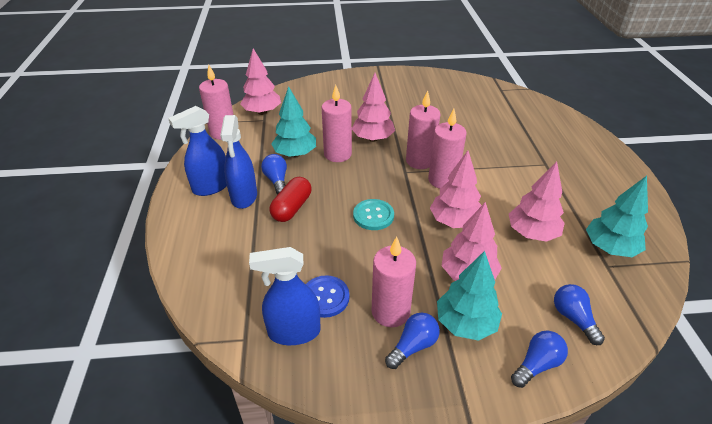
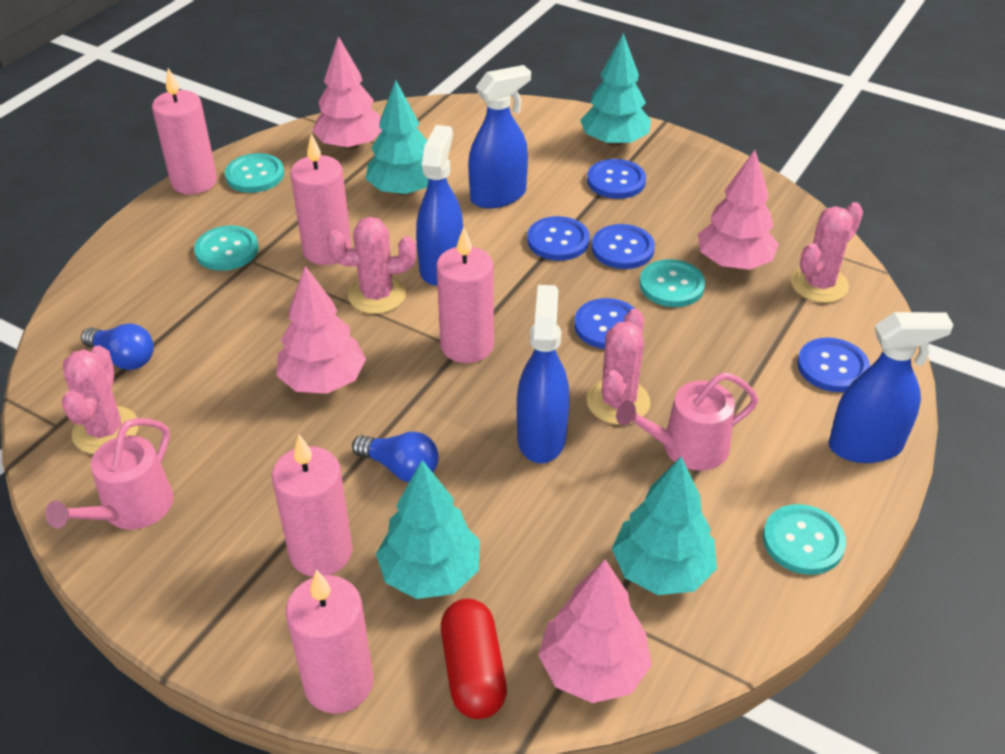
blue button: 1 -> 5
blue light bulb: 4 -> 2
blue spray bottle: 3 -> 4
pink cactus: 0 -> 4
pink tree: 5 -> 4
pink watering can: 0 -> 2
turquoise button: 1 -> 4
turquoise tree: 3 -> 4

